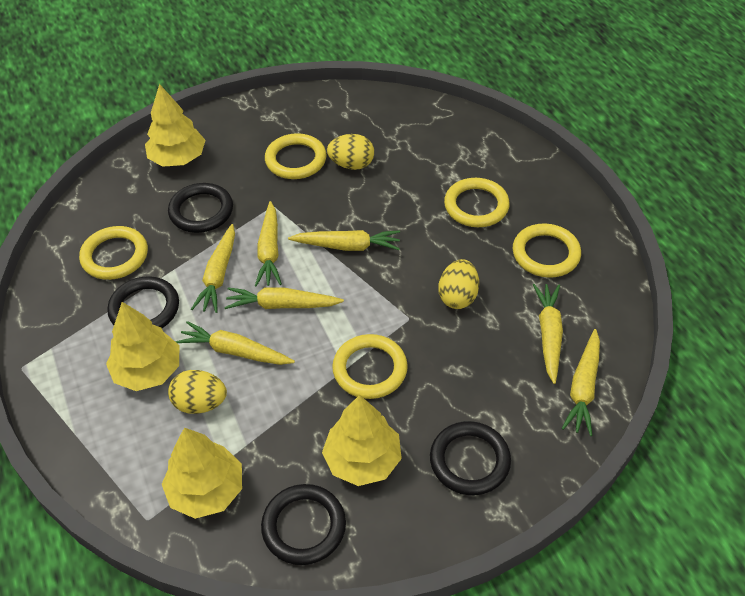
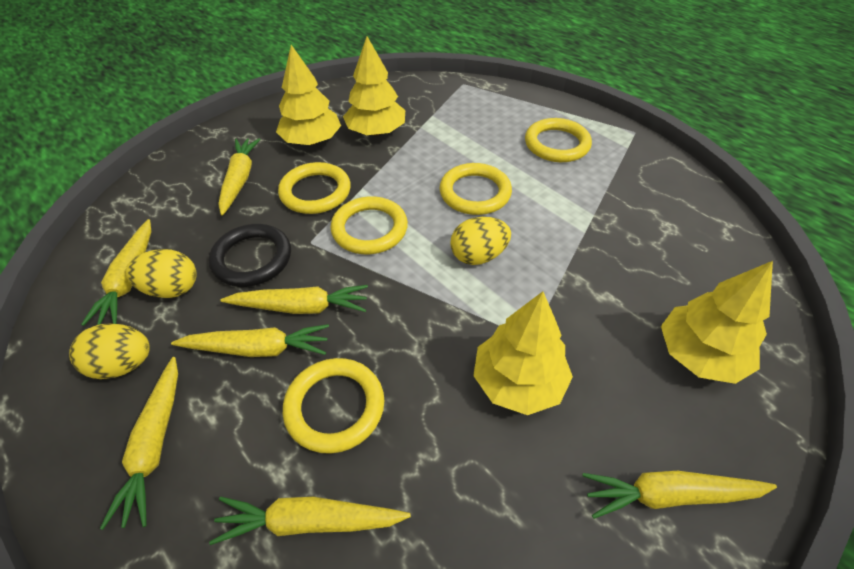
black ring: 4 -> 1

